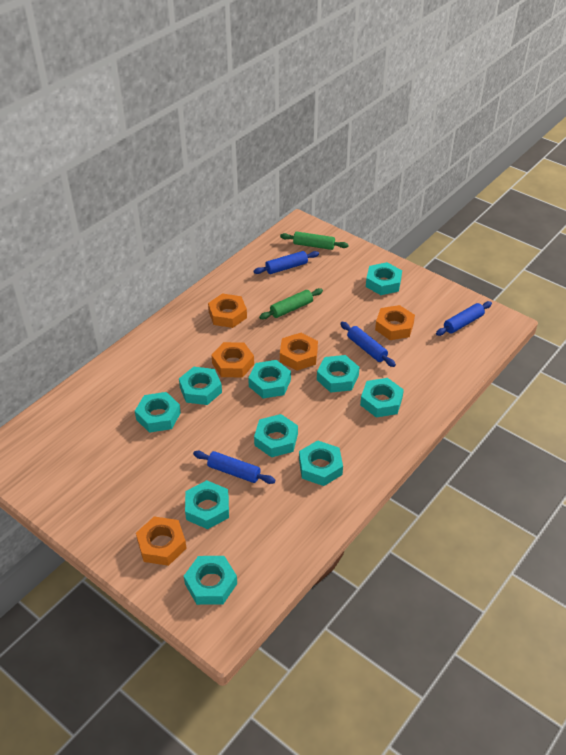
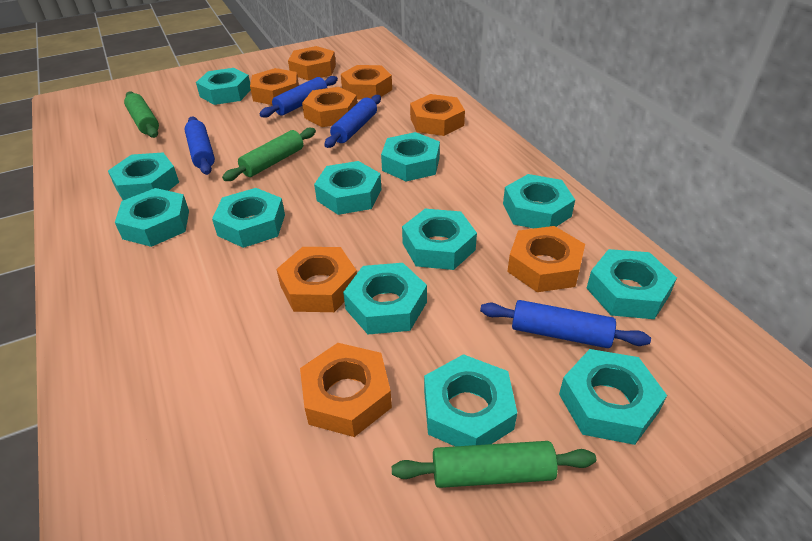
green rolling pin: 2 -> 3
orange nut: 5 -> 8
turquoise nut: 10 -> 12

